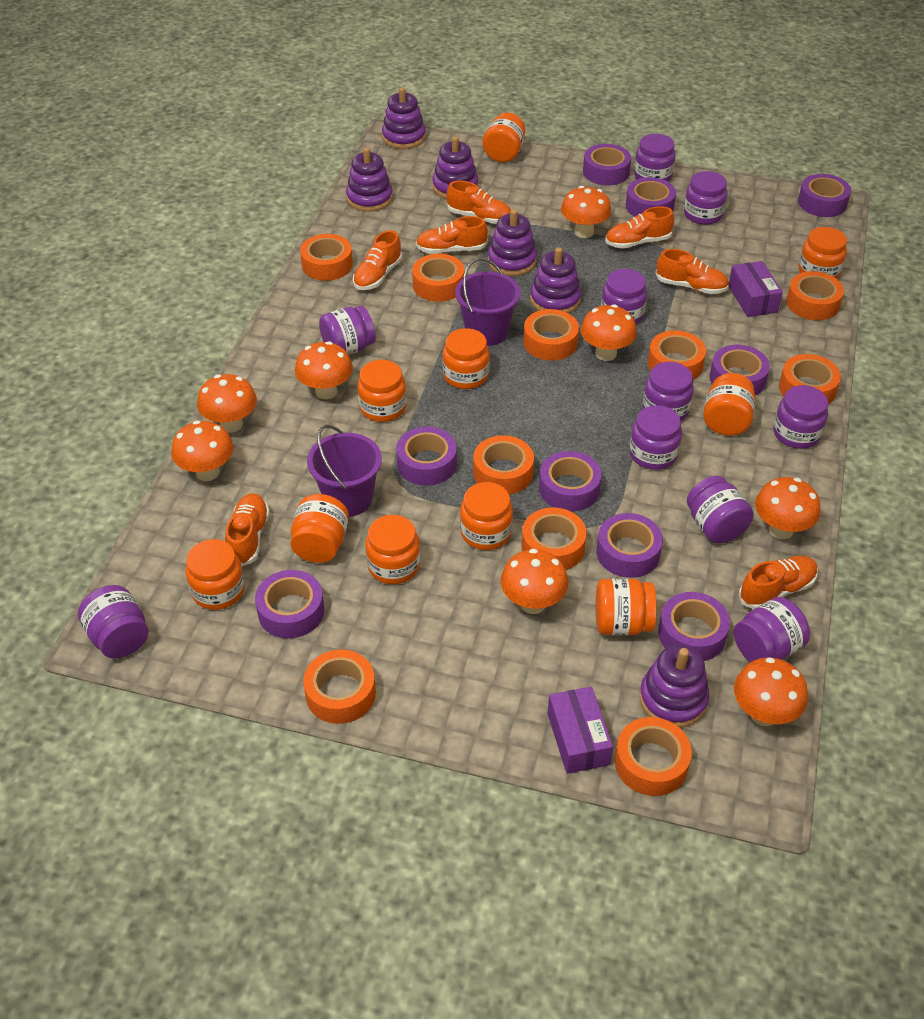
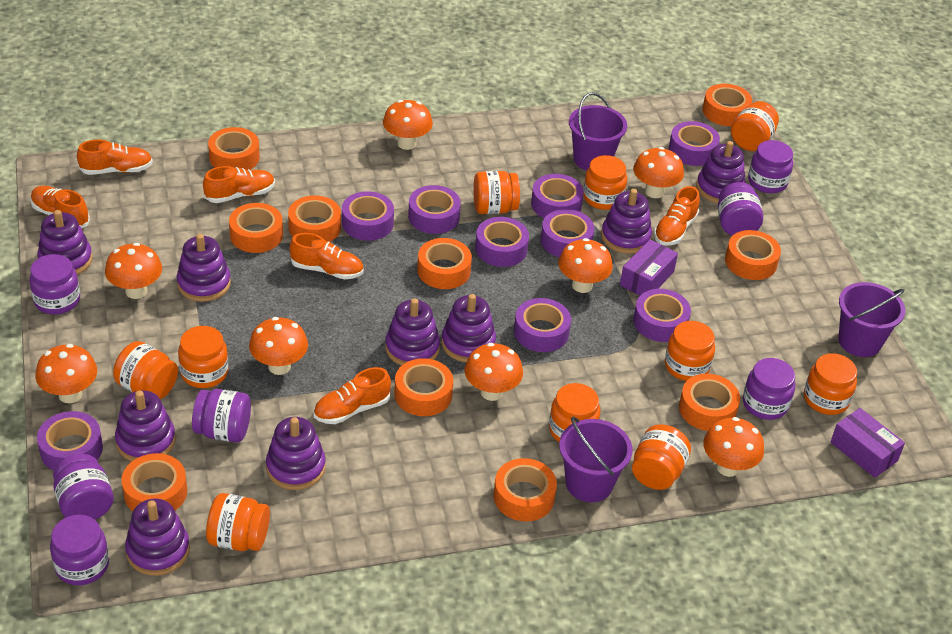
orange shoe: 7 -> 6
purple bucket: 2 -> 3
purple jar: 10 -> 7
purple stacking toy: 6 -> 9

